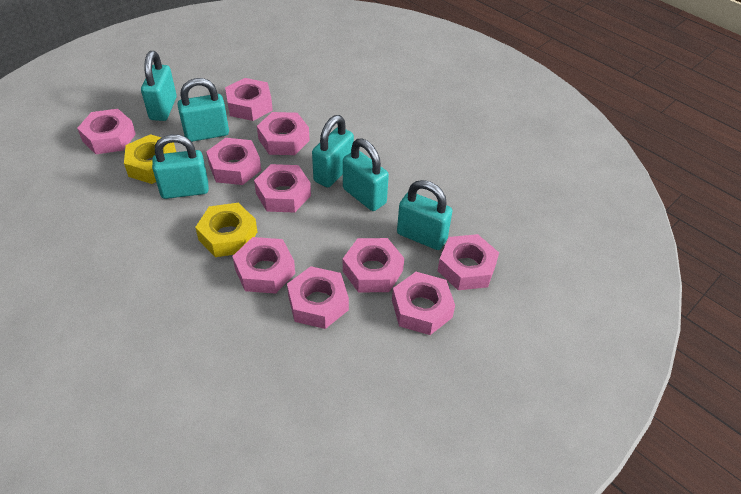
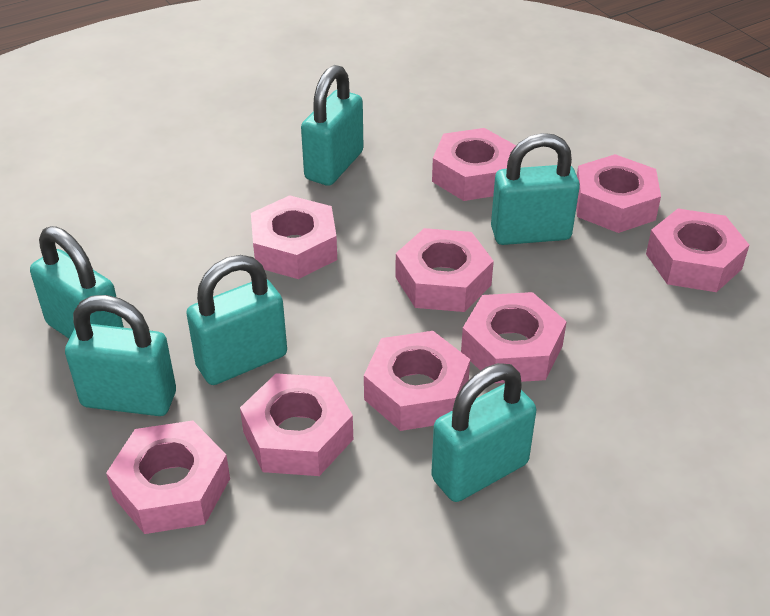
pink nut: 10 -> 9
yellow nut: 2 -> 0

